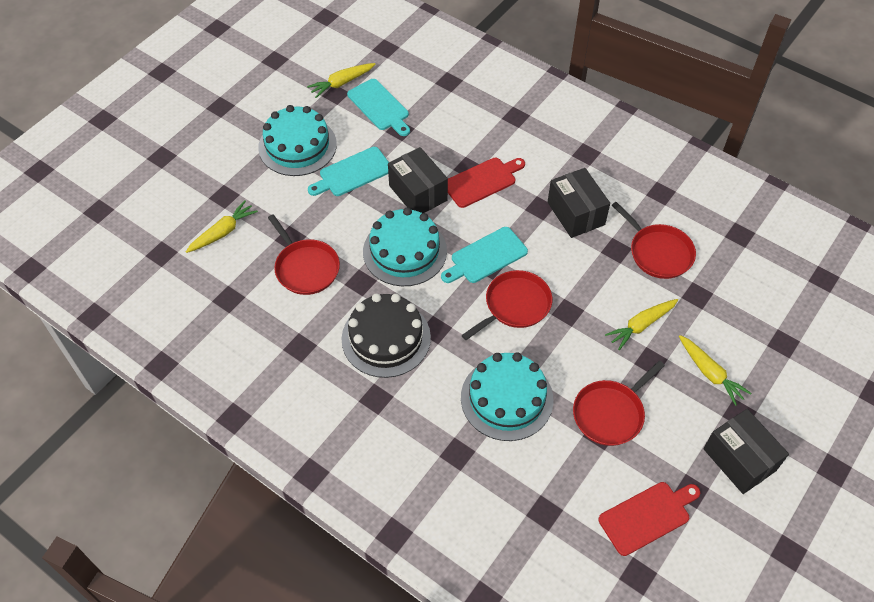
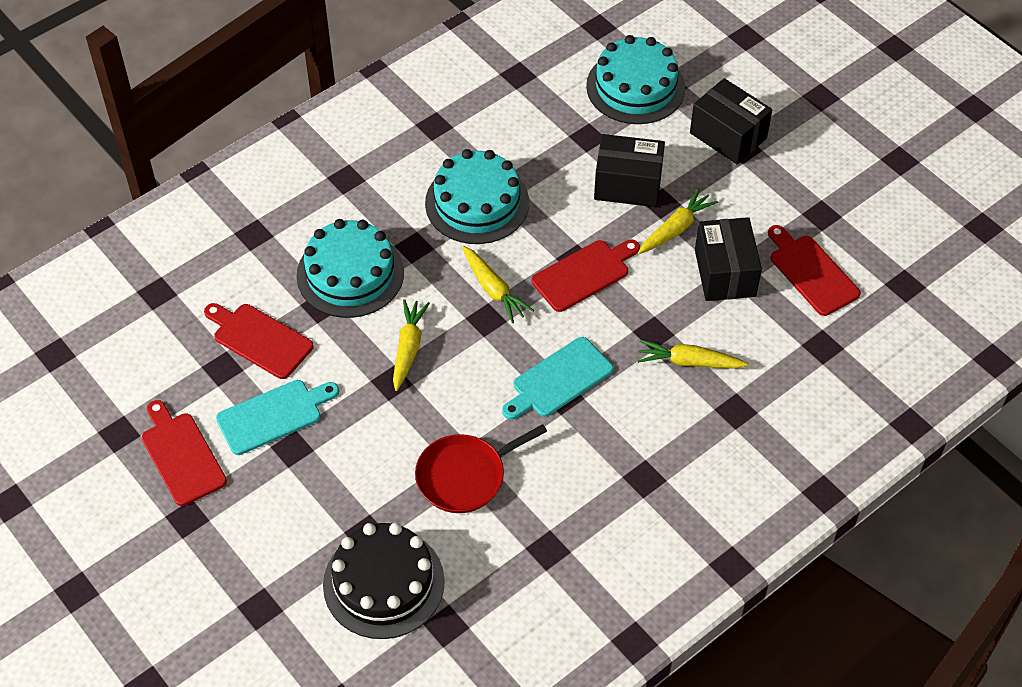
red cutting board: 2 -> 4
red pan: 4 -> 1
turquoise cutting board: 3 -> 2

